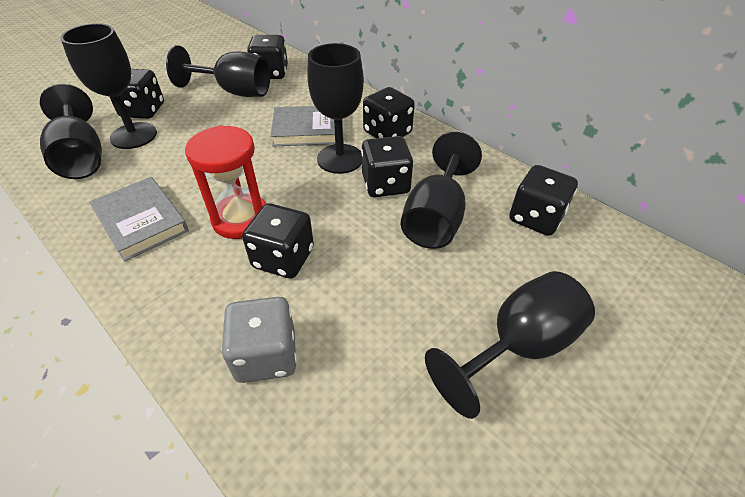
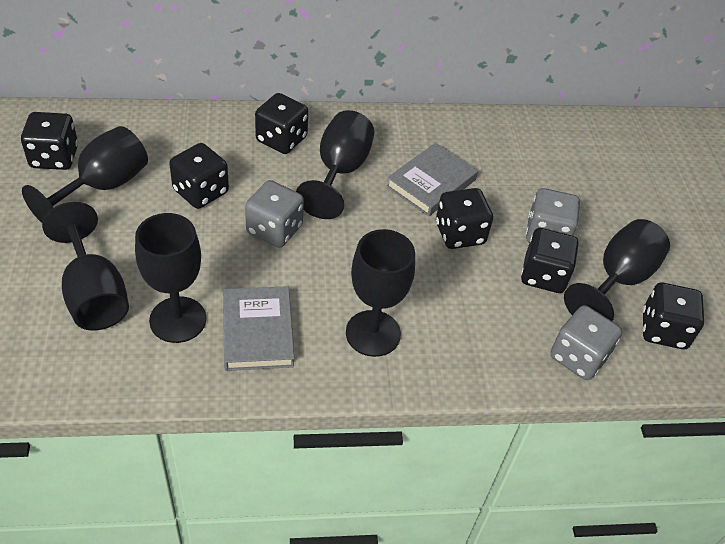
grey dice: 1 -> 3
red hourglass: 1 -> 0

